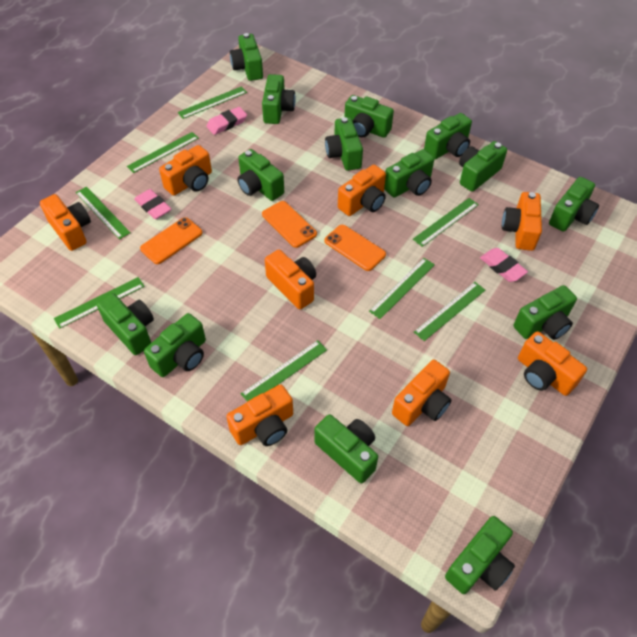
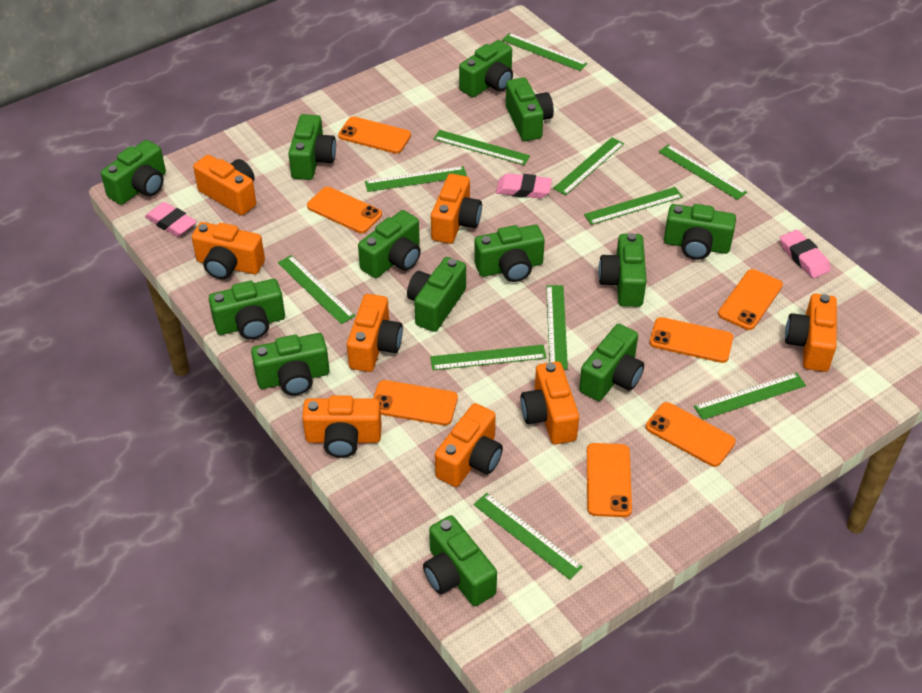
green camera: 14 -> 13
green ruler: 8 -> 11
orange phone: 3 -> 7

